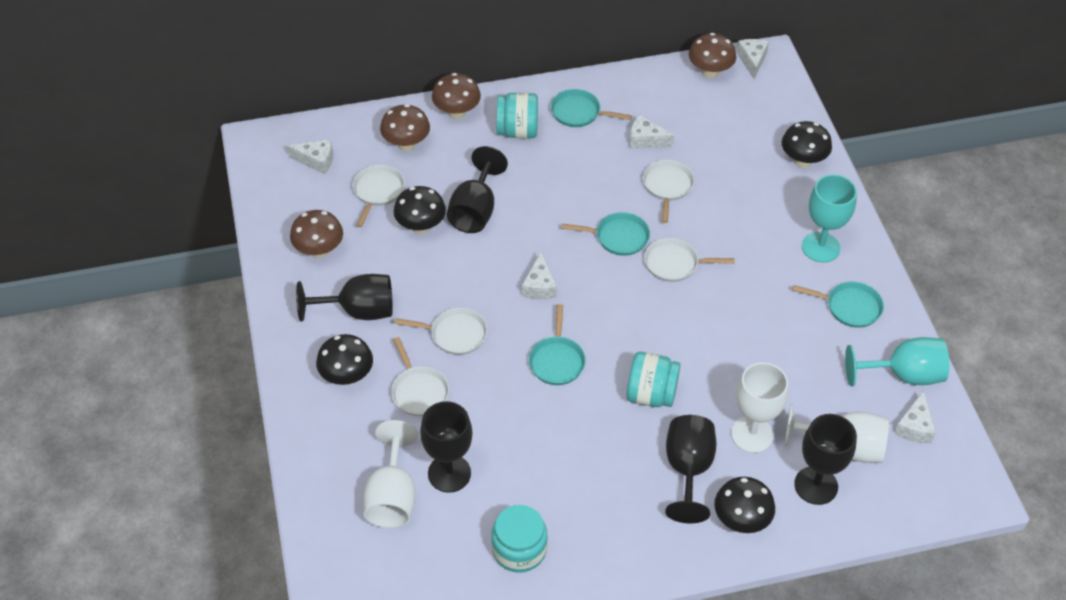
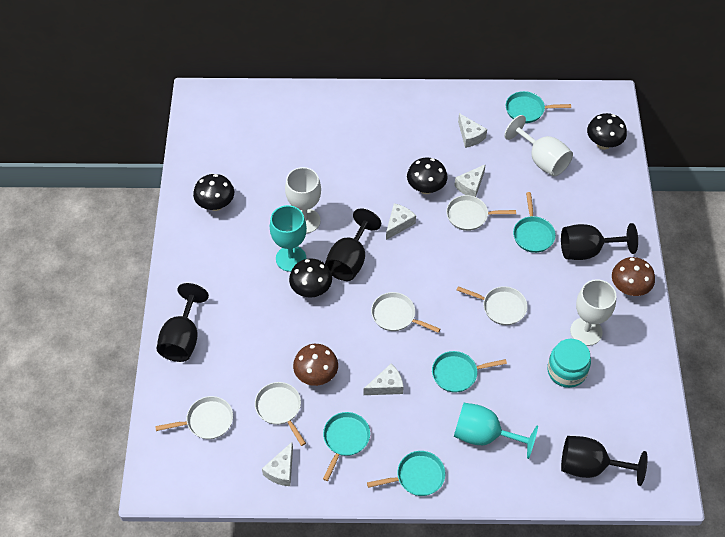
black goblet: 5 -> 4
brown mushroom: 4 -> 2
turquoise jar: 3 -> 1
turquoise pan: 4 -> 5

